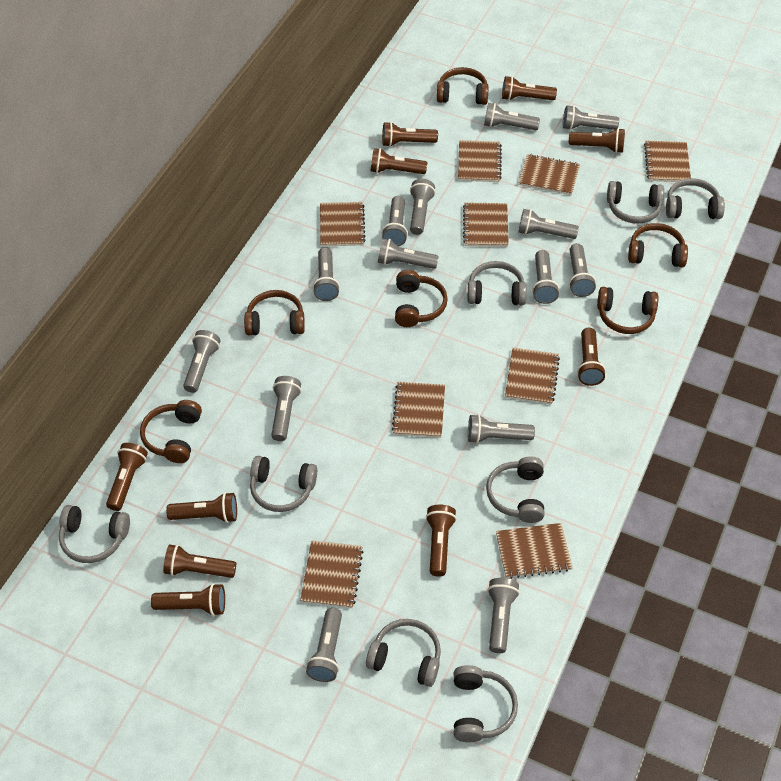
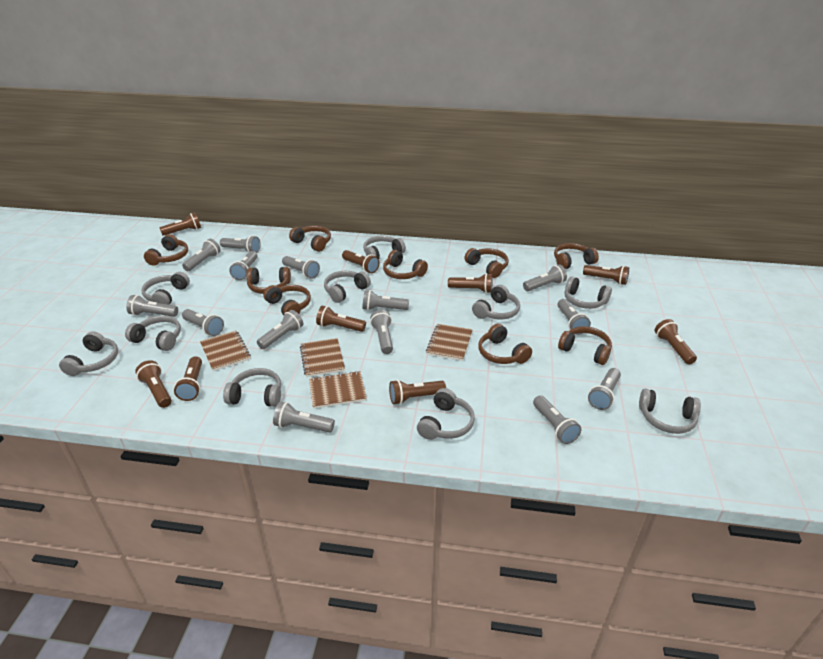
brown flashlight: 10 -> 9
brown headphones: 6 -> 9
brown notebook: 9 -> 4
grey headphones: 8 -> 10

